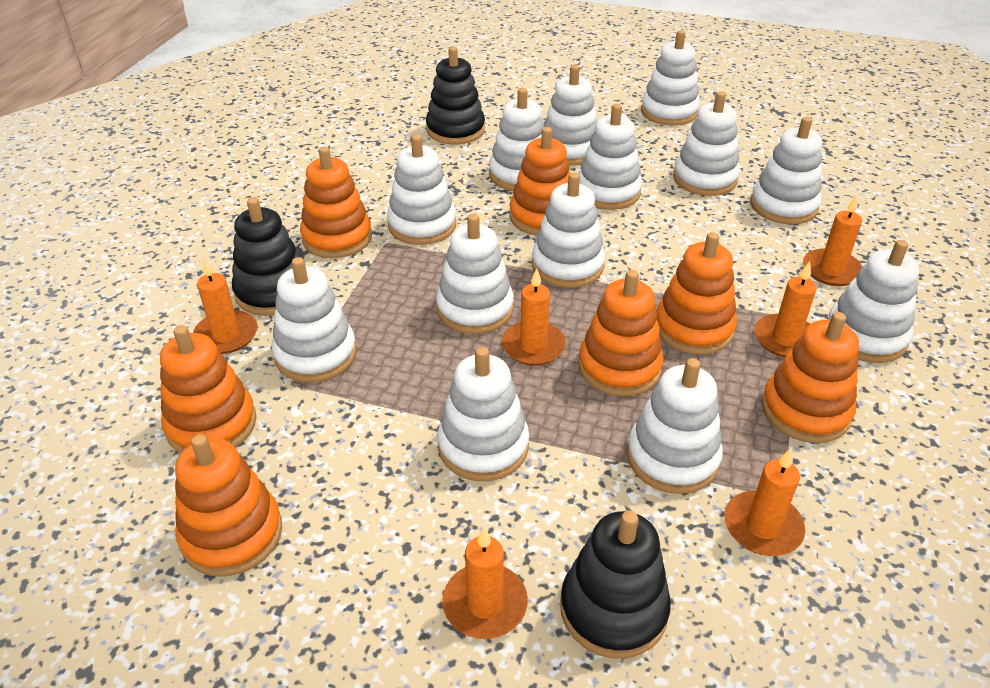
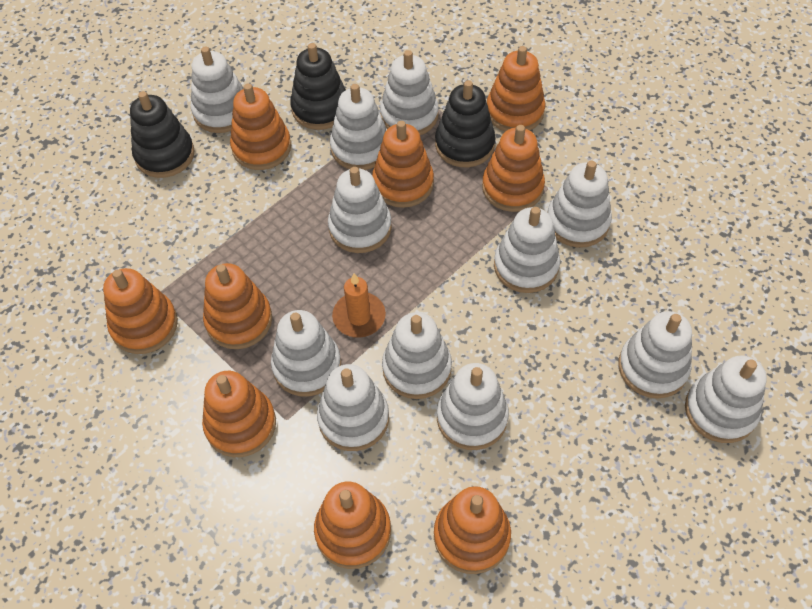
orange candle: 6 -> 1
orange stacking toy: 7 -> 9
white stacking toy: 13 -> 12

